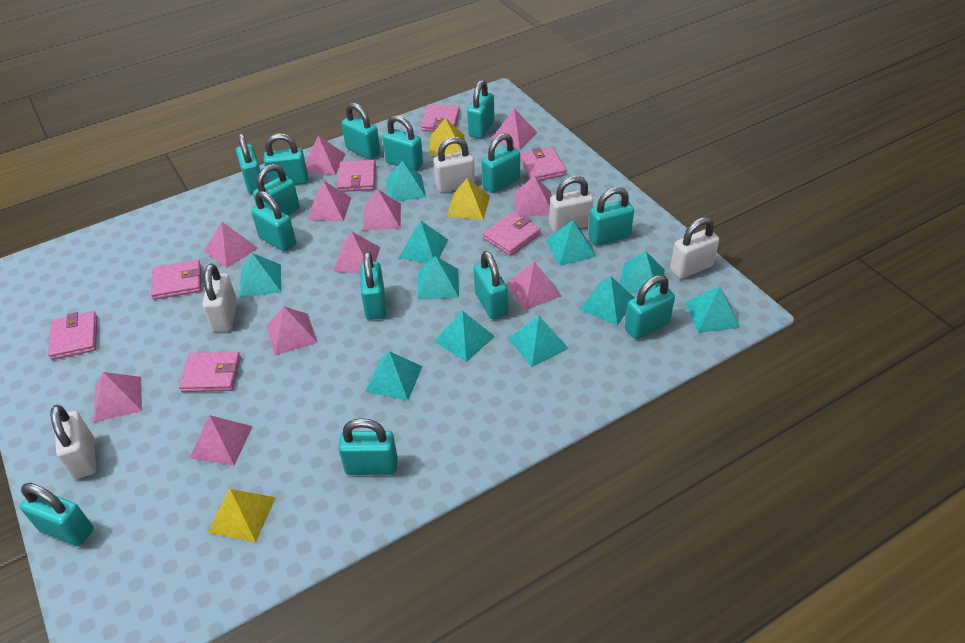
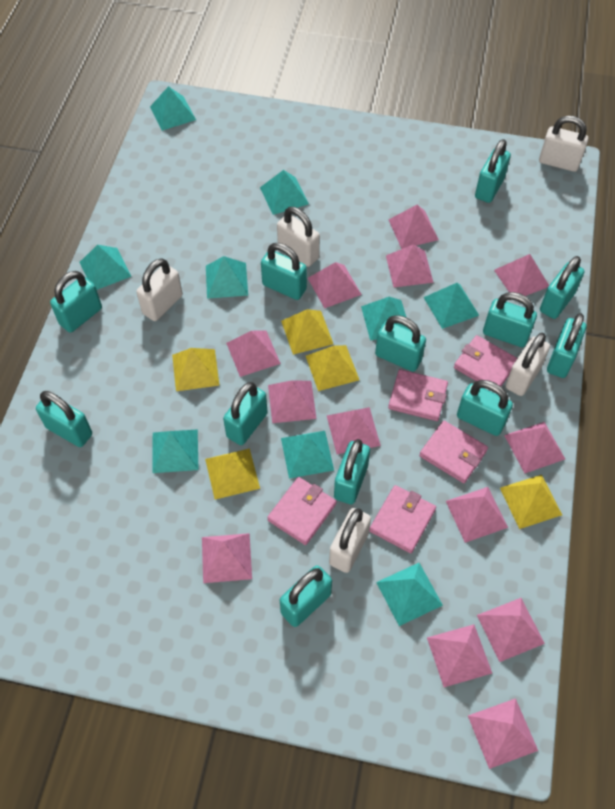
pink pyramid: 11 -> 13
pink wallet: 7 -> 5
turquoise padlock: 14 -> 12
turquoise pyramid: 11 -> 9
yellow pyramid: 3 -> 5

